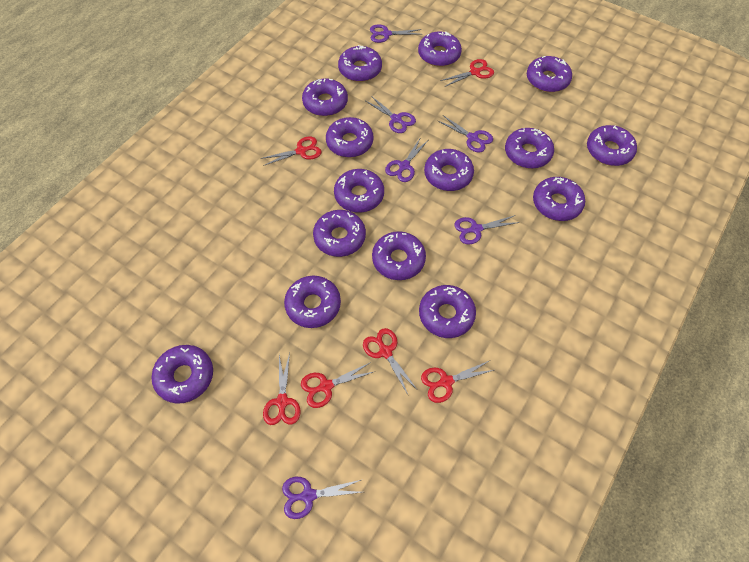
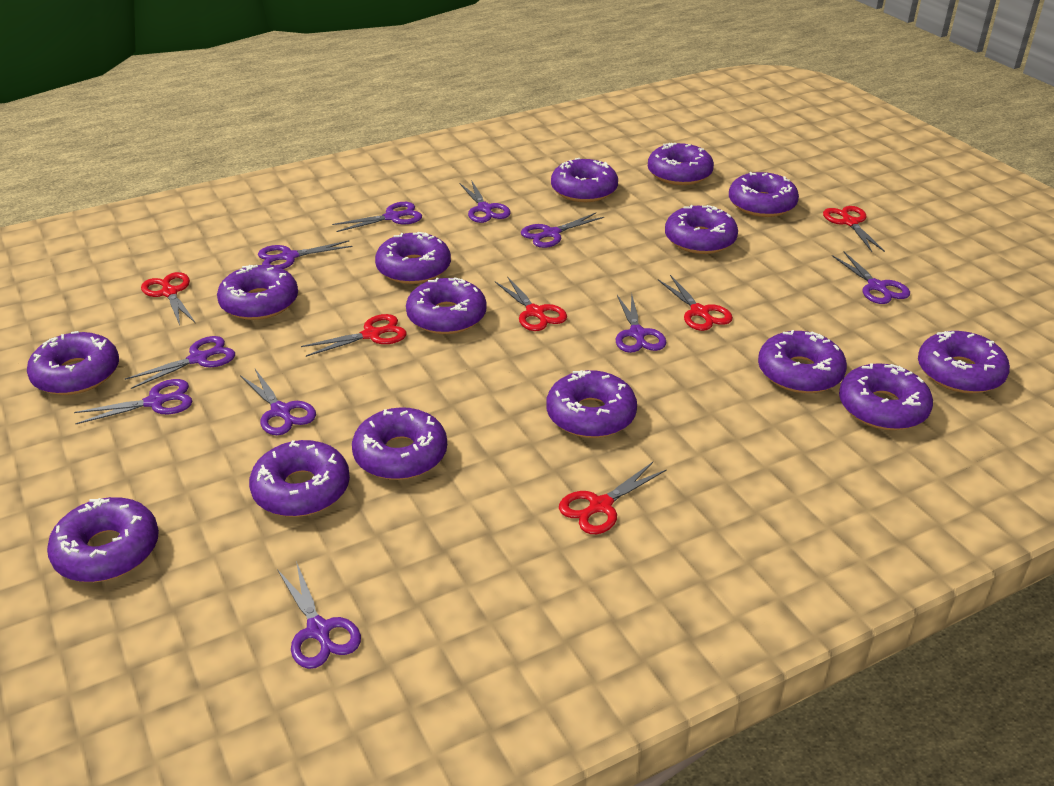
purple scissors: 6 -> 10

